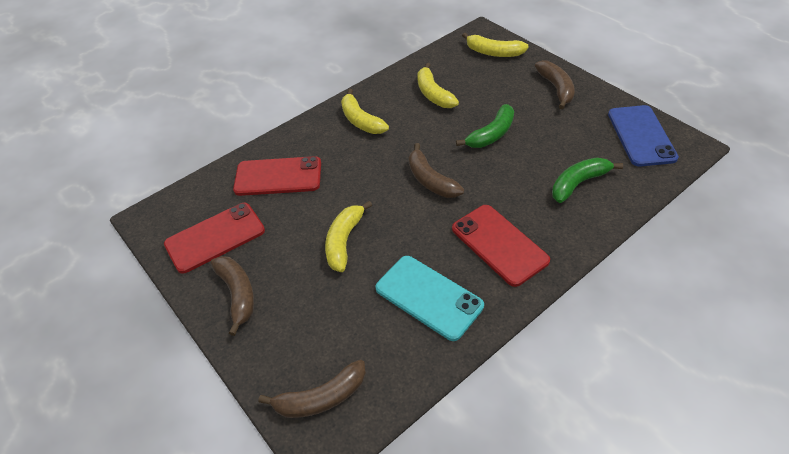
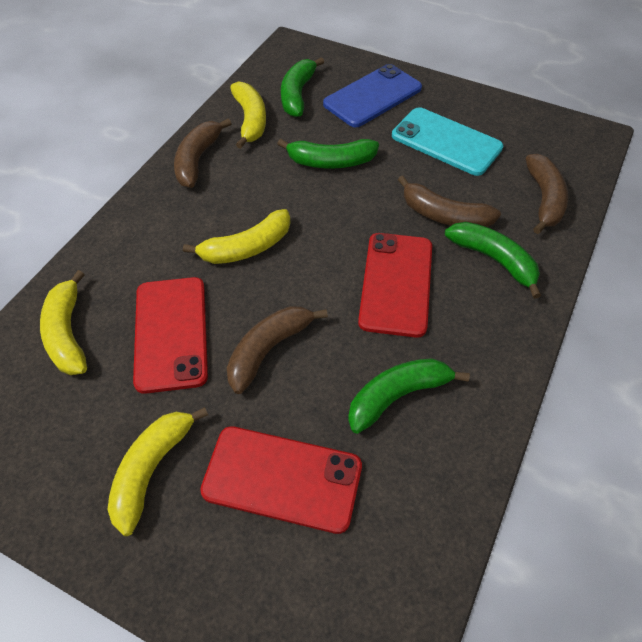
green banana: 2 -> 4

